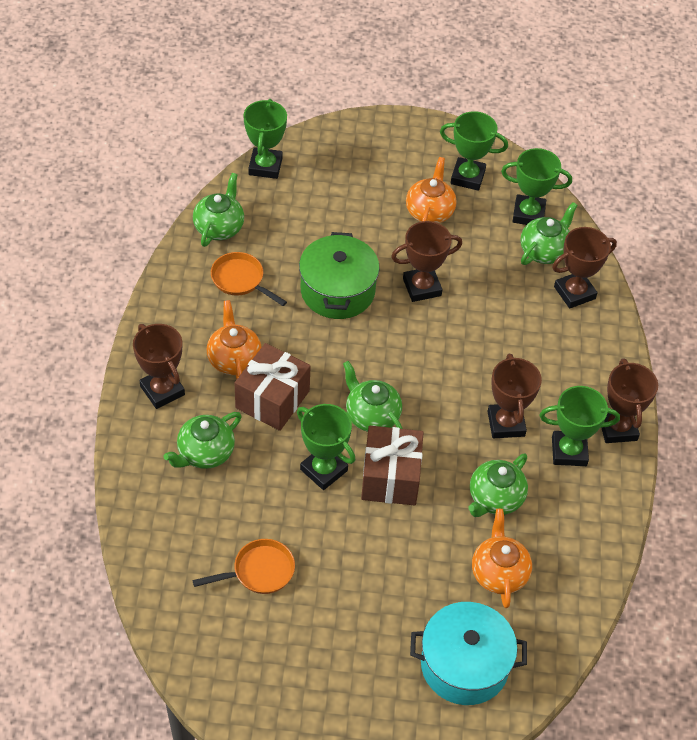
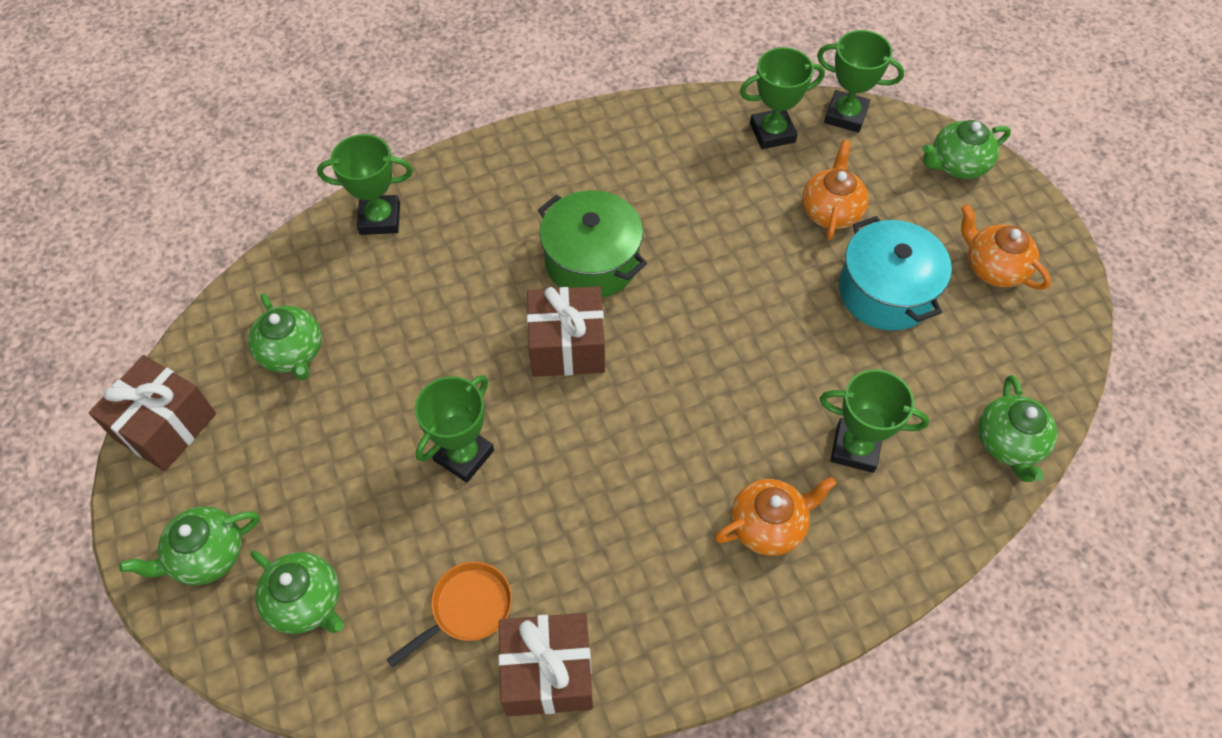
brown gift: 2 -> 3
brown trophy: 5 -> 0
orange pan: 2 -> 1

